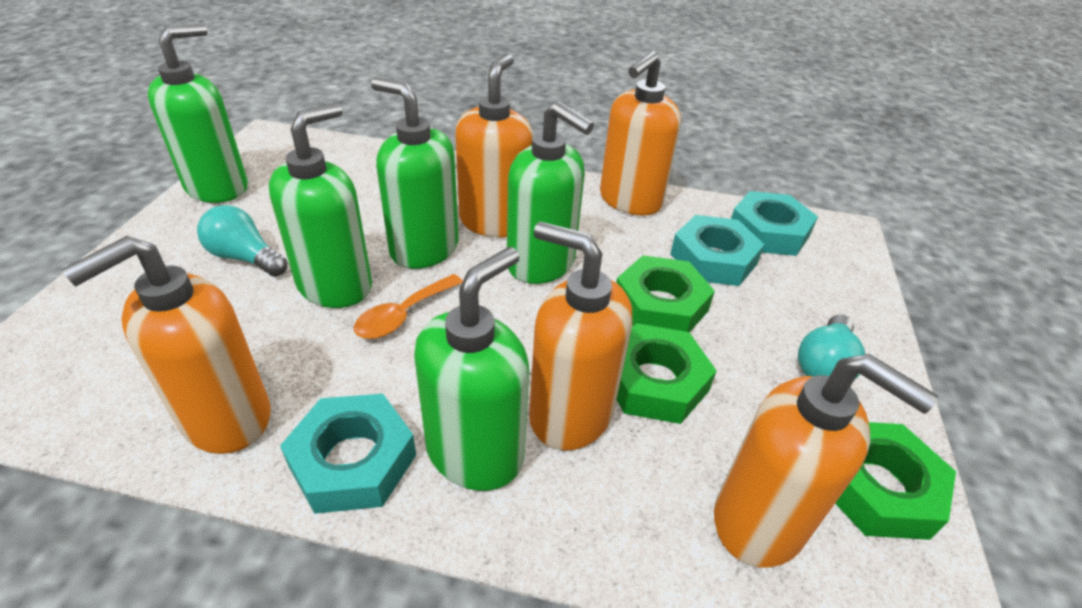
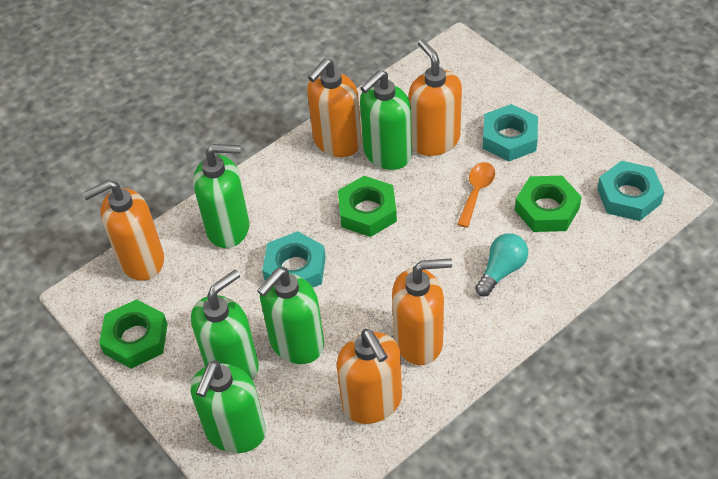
turquoise light bulb: 2 -> 1

